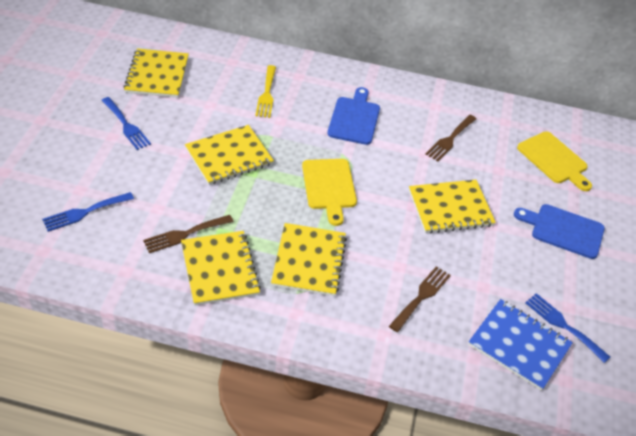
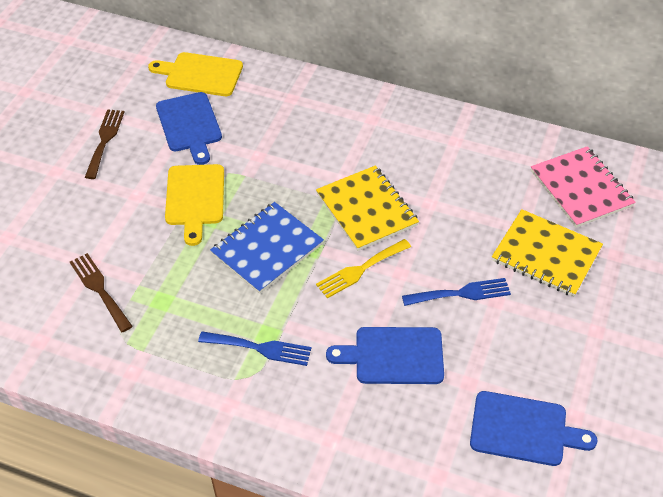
blue cutting board: 2 -> 3
blue fork: 3 -> 2
brown fork: 3 -> 2
pink notebook: 0 -> 1
yellow notebook: 5 -> 2

